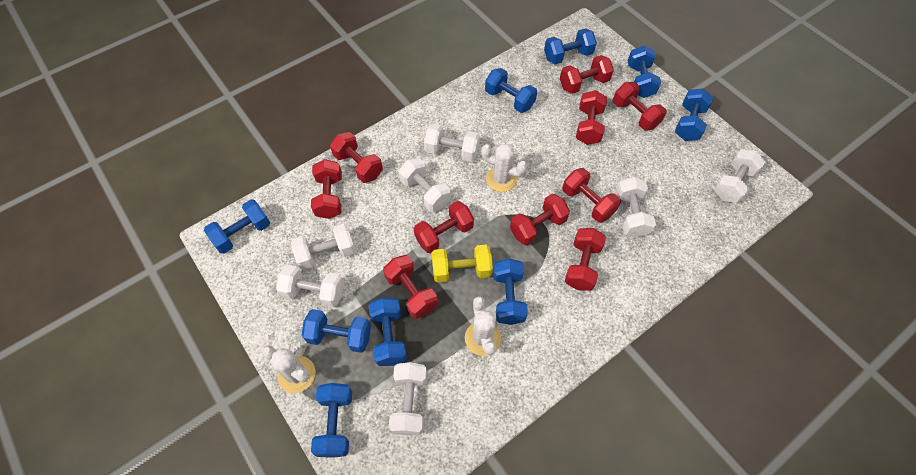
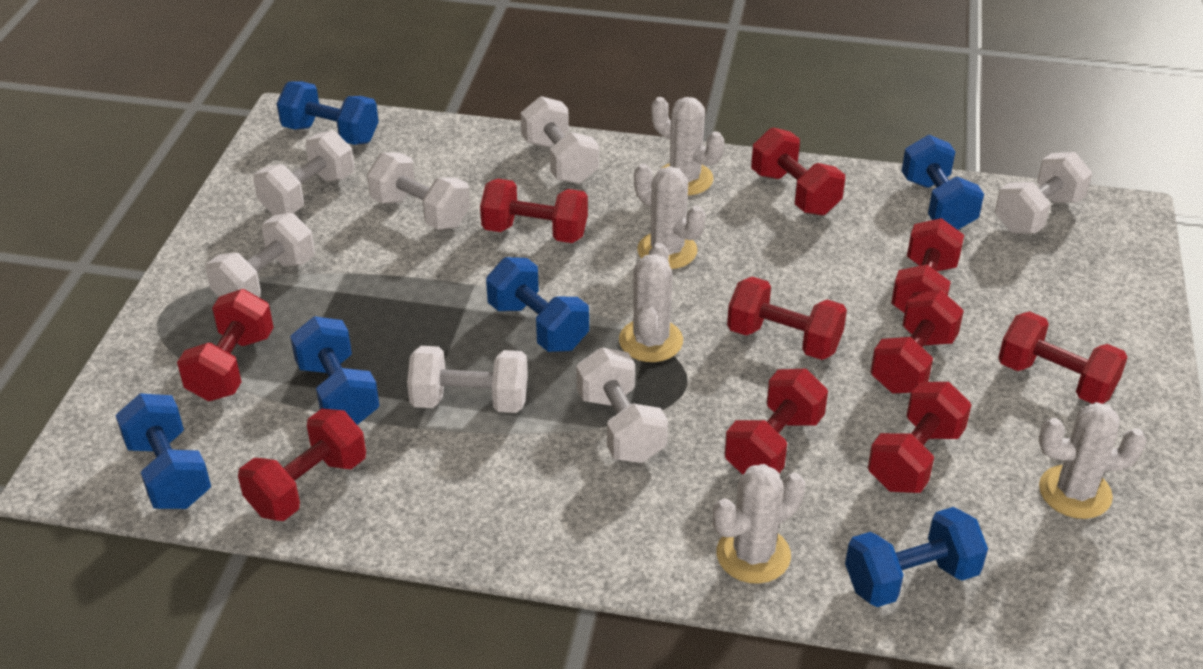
blue dumbbell: 9 -> 6
white cactus: 3 -> 5
yellow dumbbell: 1 -> 0

